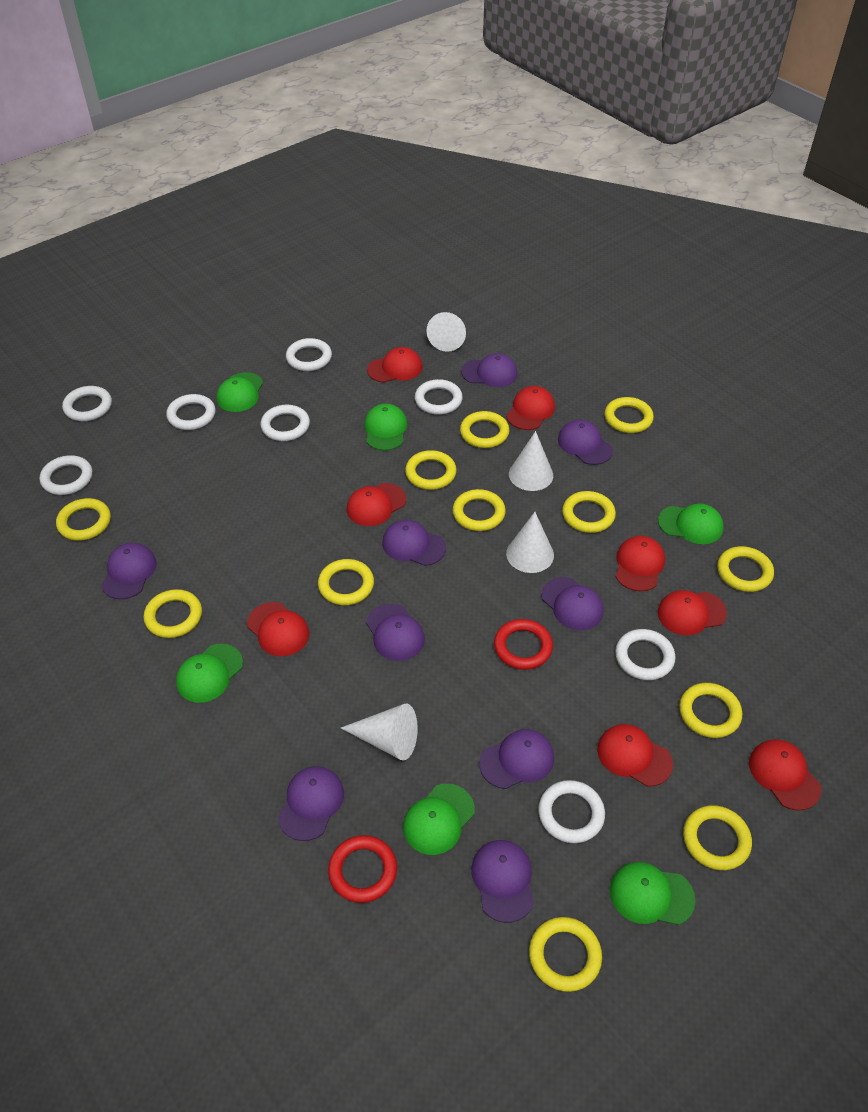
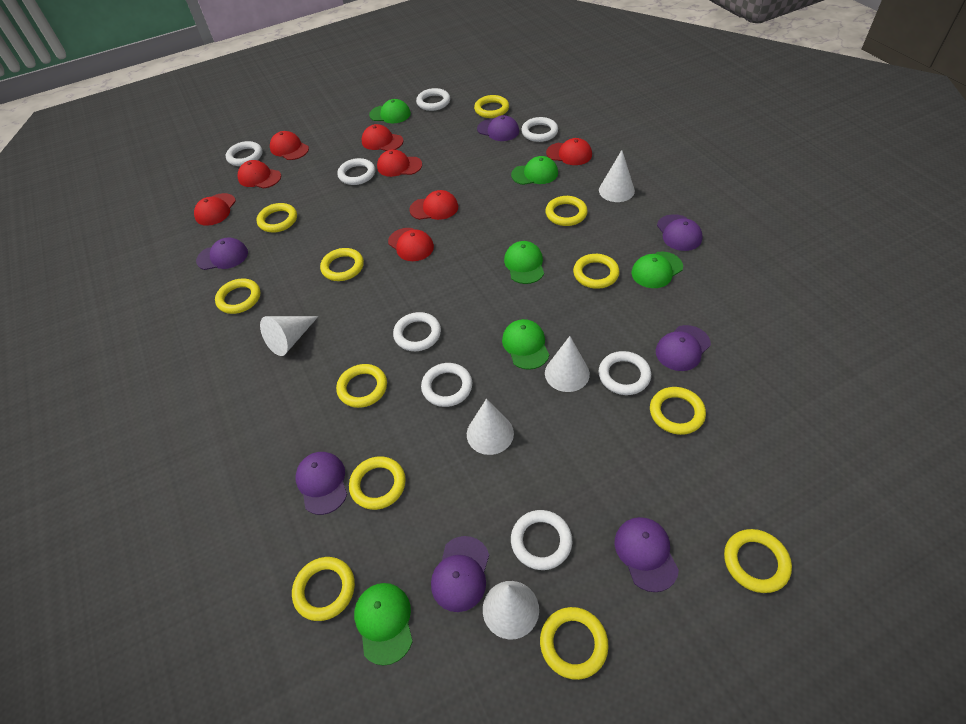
purple cap: 9 -> 7
red ring: 2 -> 0
white cone: 4 -> 5

